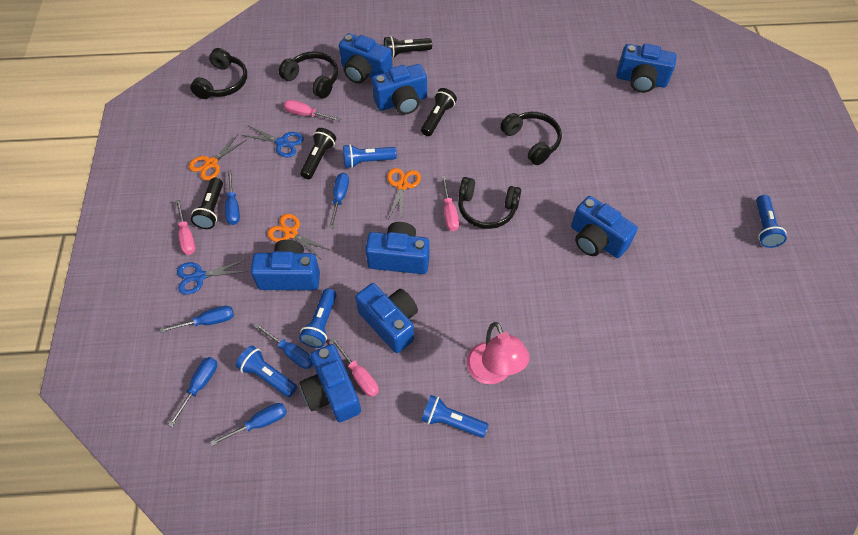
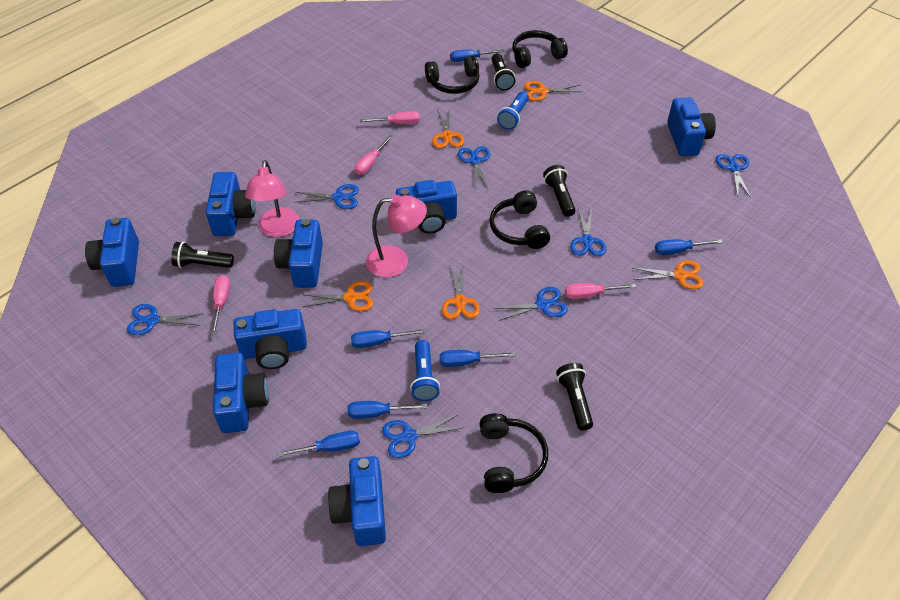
blue flashlight: 5 -> 2
blue scissors: 2 -> 7
orange scissors: 3 -> 5
pink lamp: 1 -> 2

